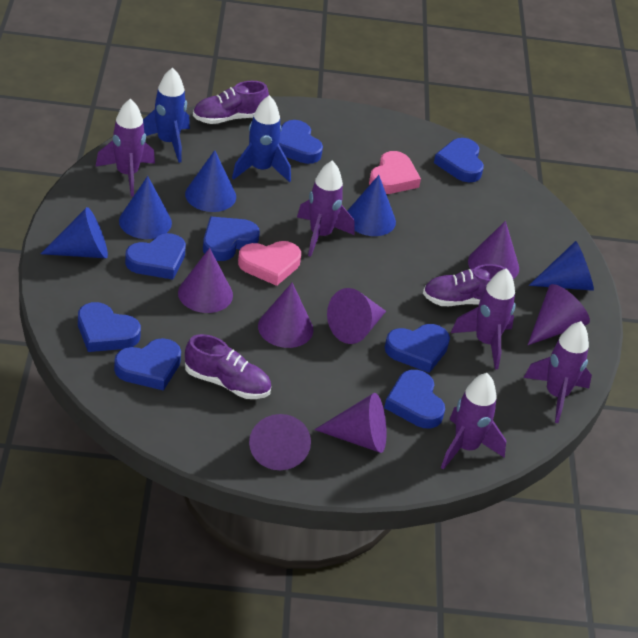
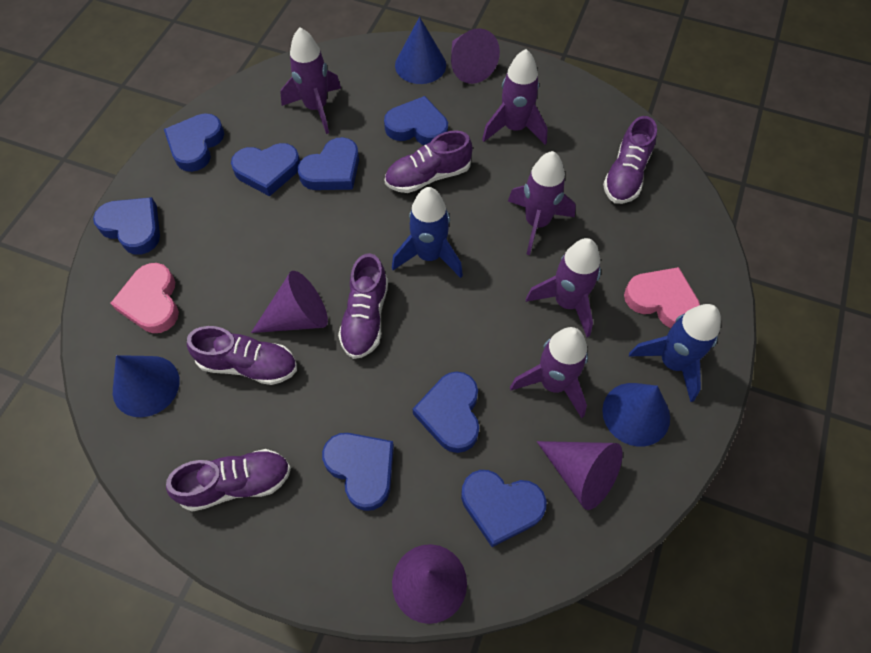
blue cone: 5 -> 3
purple cone: 7 -> 4
purple shoe: 3 -> 5

